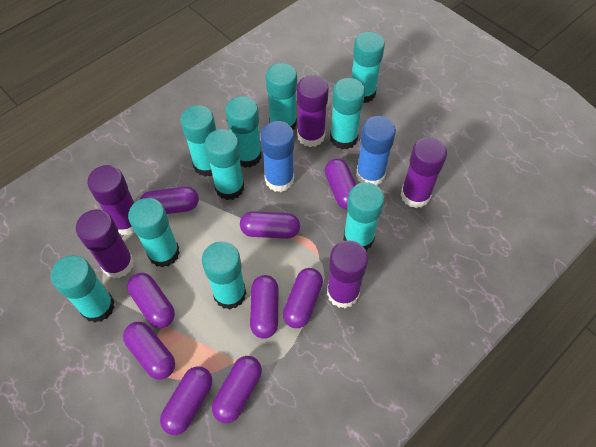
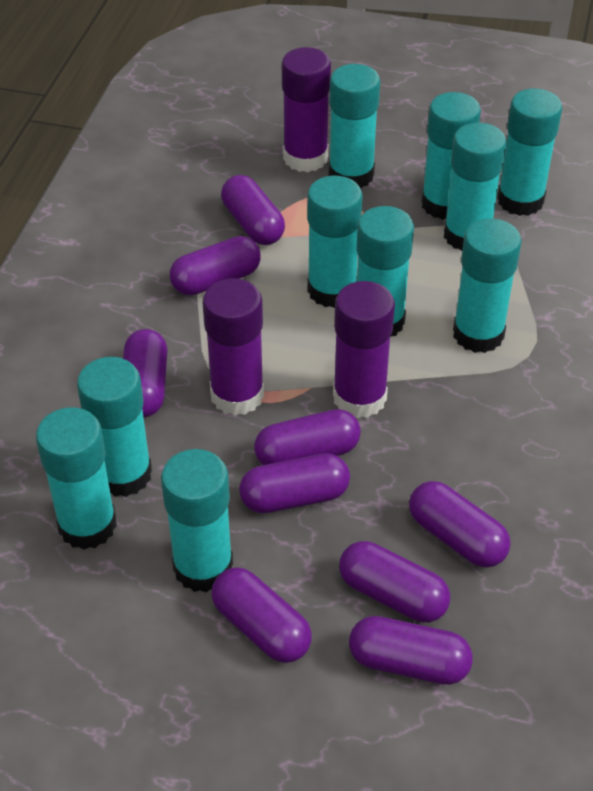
blue glue stick: 2 -> 0
purple glue stick: 5 -> 3

